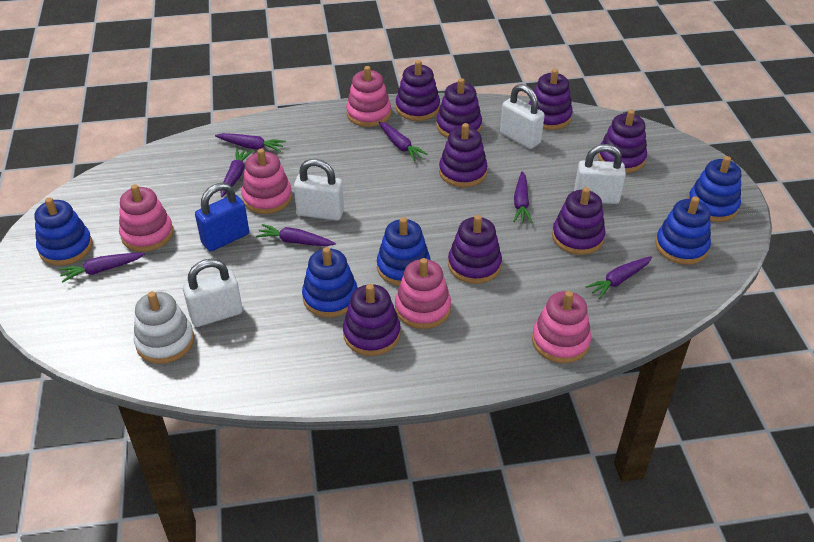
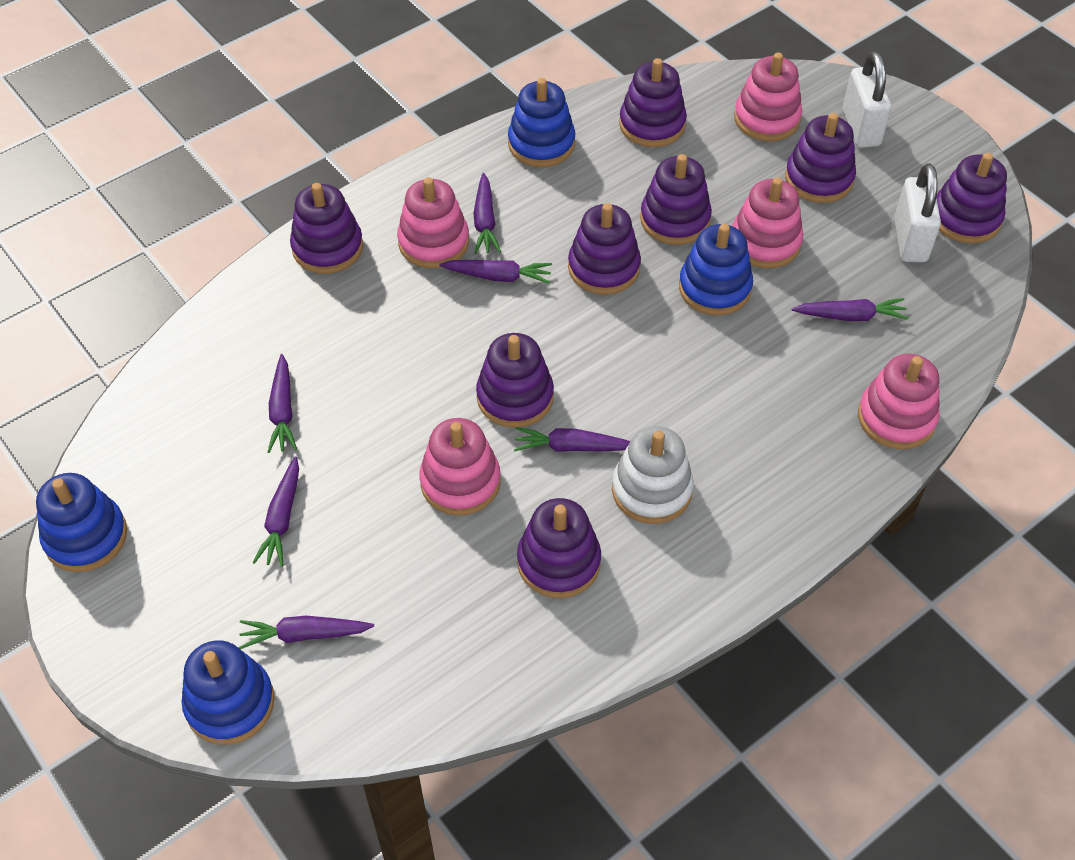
blue padlock: 1 -> 0
blue stacking toy: 5 -> 4
white padlock: 4 -> 2

